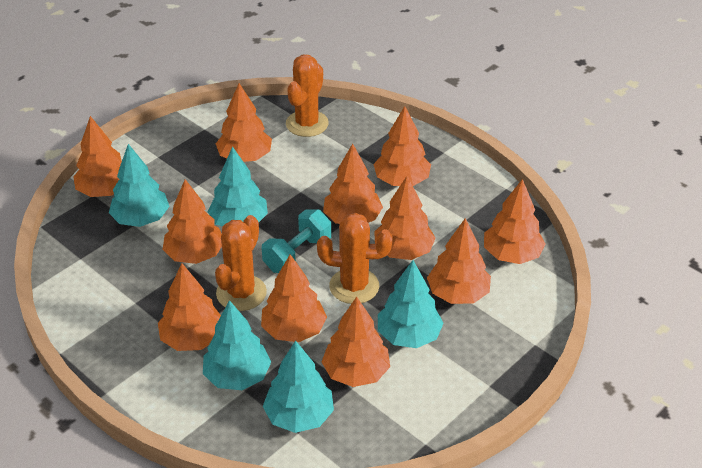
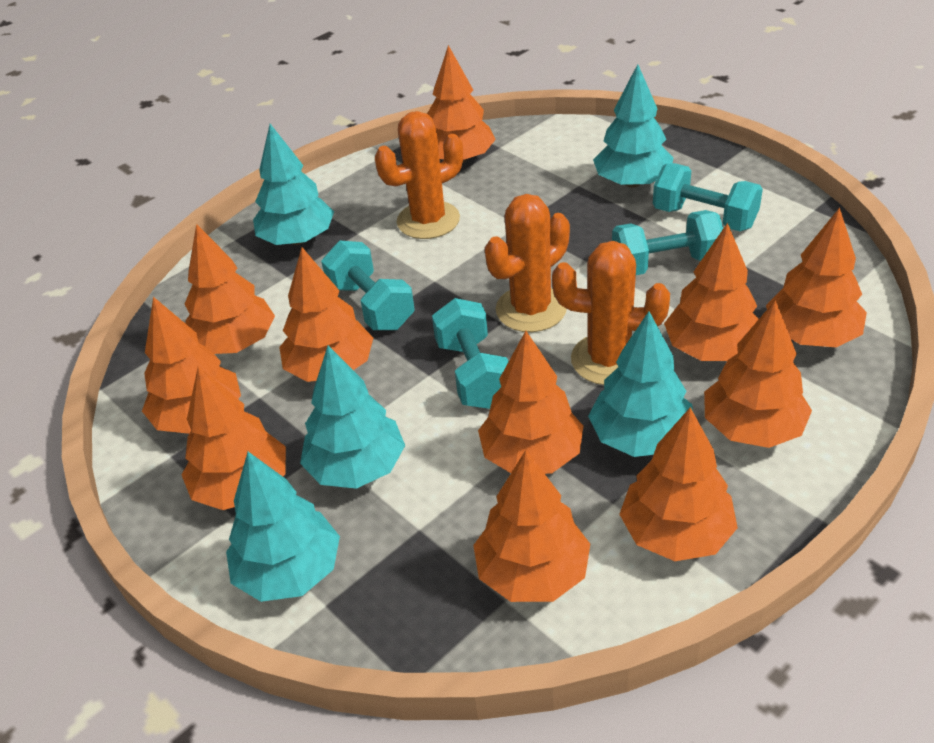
turquoise dumbbell: 1 -> 4

